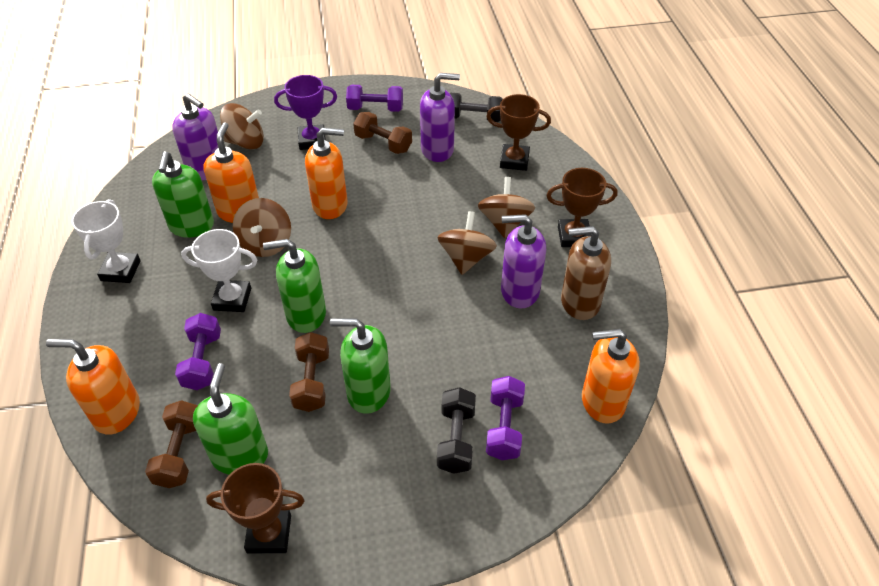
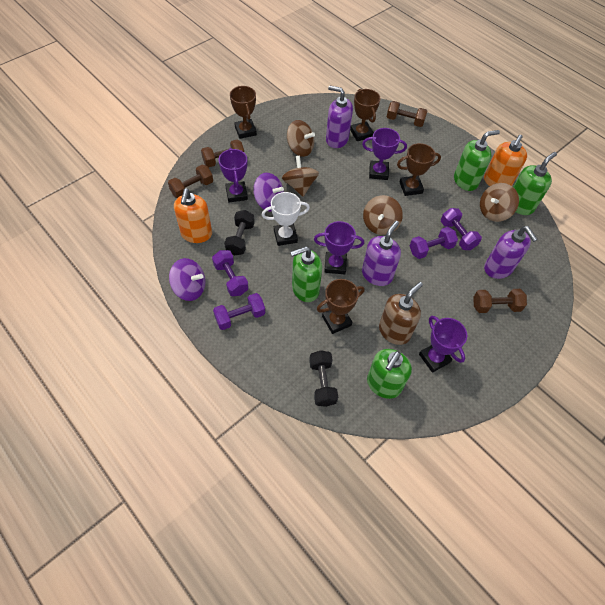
brown dumbbell: 3 -> 4
brown trophy: 3 -> 4
orange soap dispenser: 4 -> 2
purple dumbbell: 3 -> 4
purple spinning top: 0 -> 2
purple trophy: 1 -> 4
white trophy: 2 -> 1

